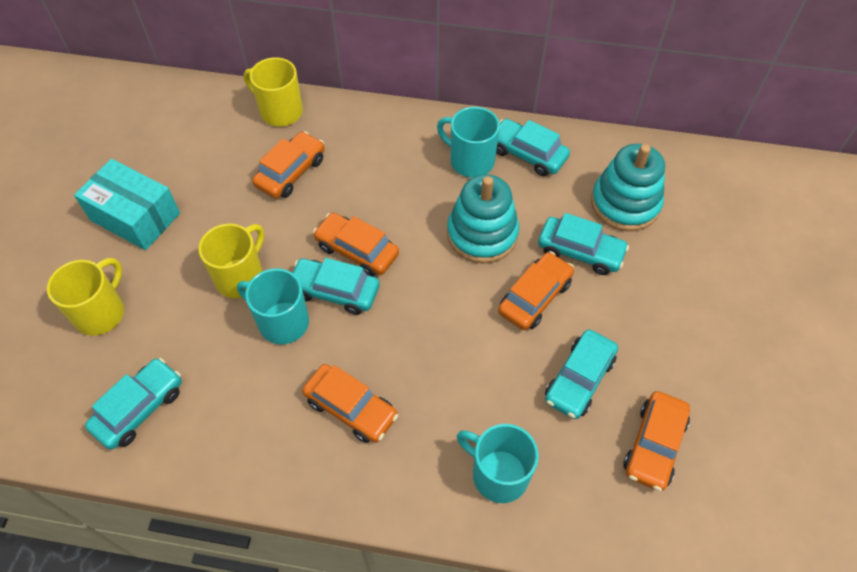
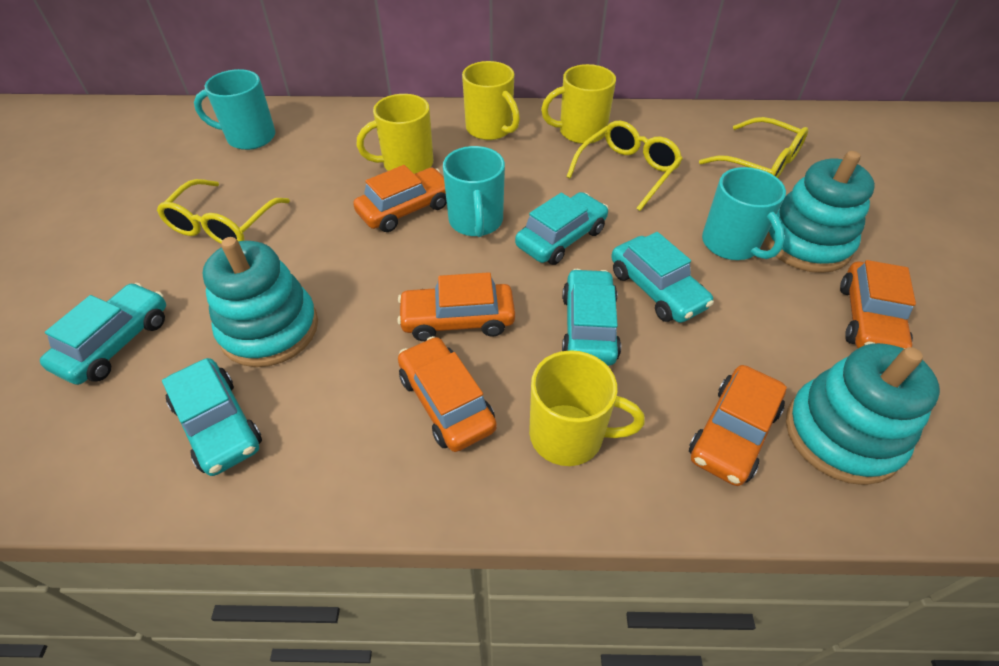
turquoise box: 1 -> 0
turquoise stacking toy: 2 -> 3
yellow glasses: 0 -> 3
yellow mug: 3 -> 4

